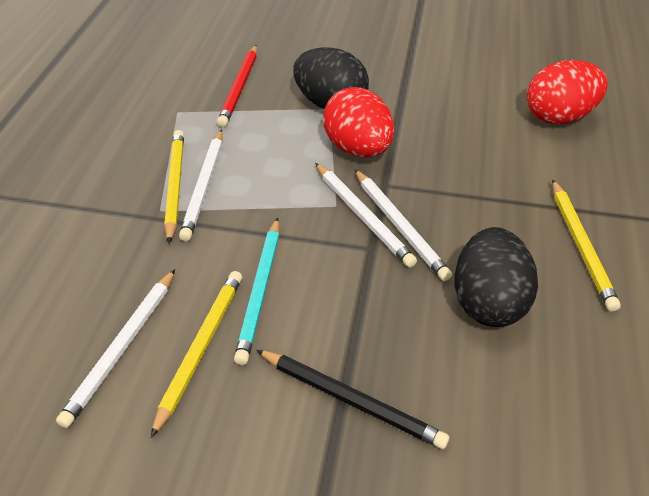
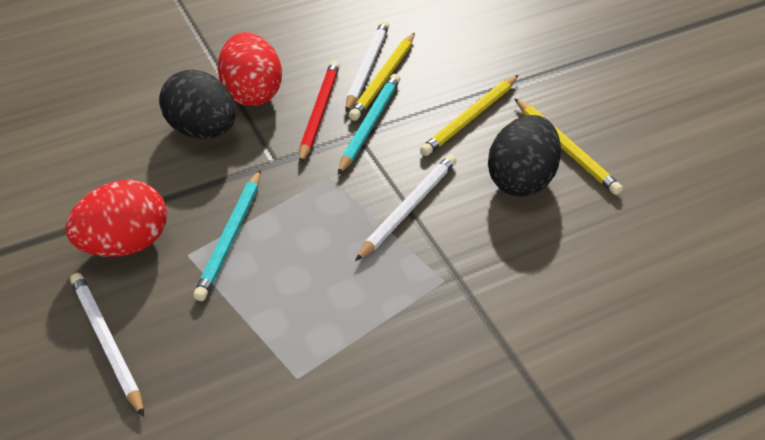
black pencil: 1 -> 0
turquoise pencil: 1 -> 2
white pencil: 4 -> 3

